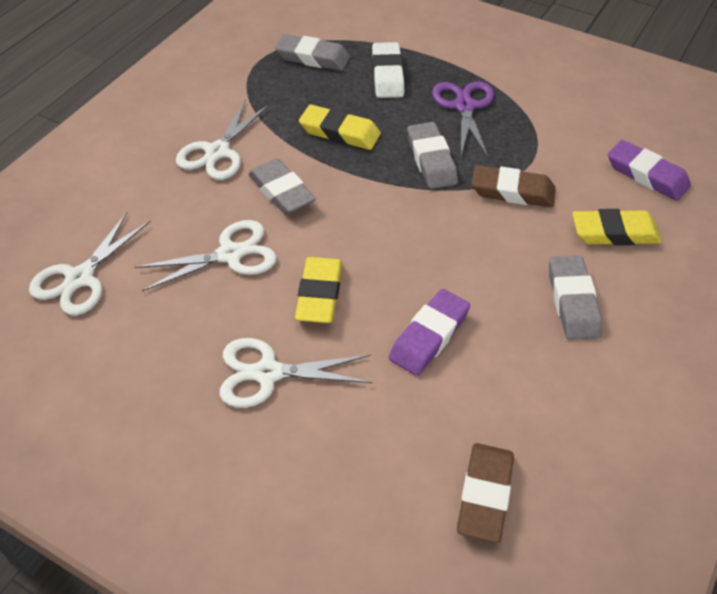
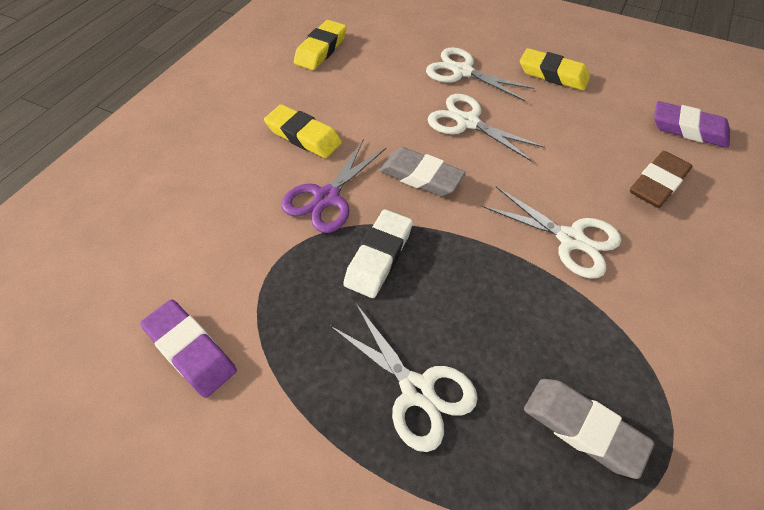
brown eraser: 2 -> 1
grey eraser: 4 -> 2

